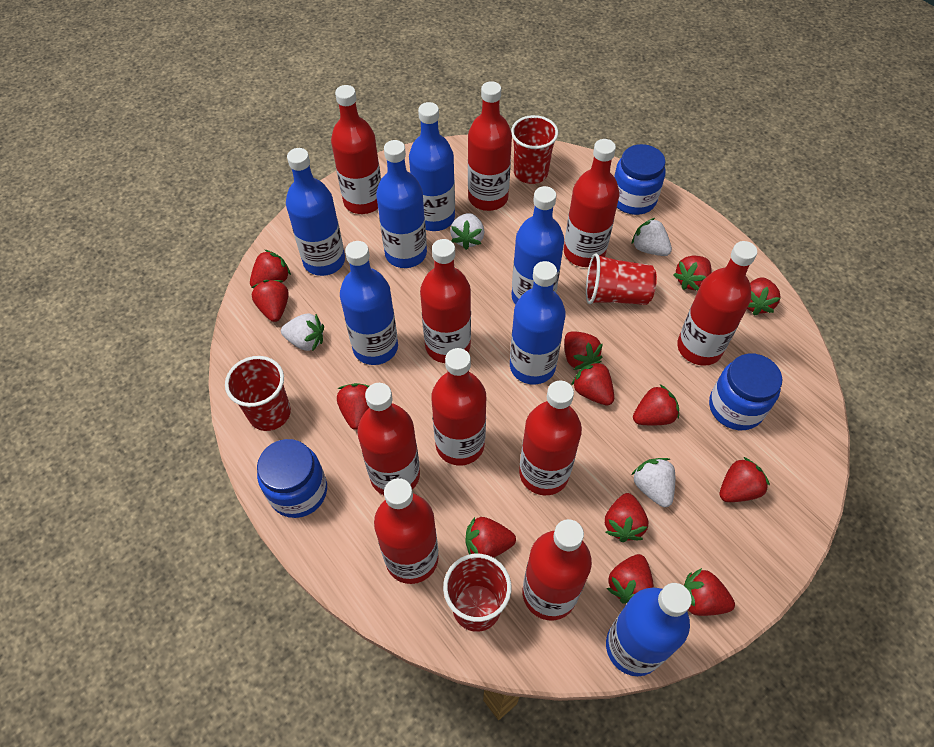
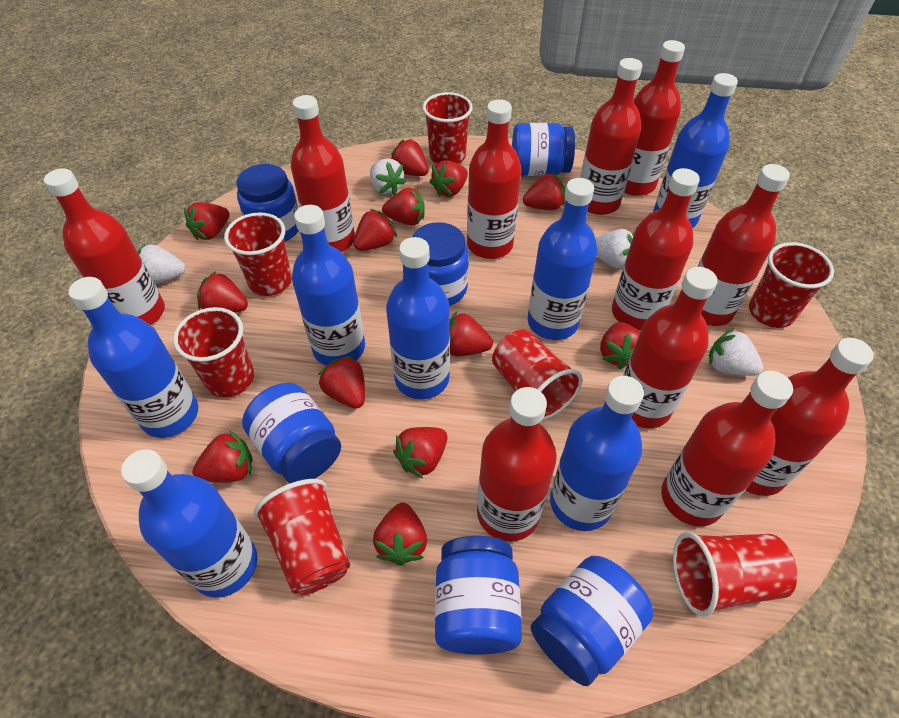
blue jar: 3 -> 6
red bottle: 10 -> 11
red cup: 4 -> 7

